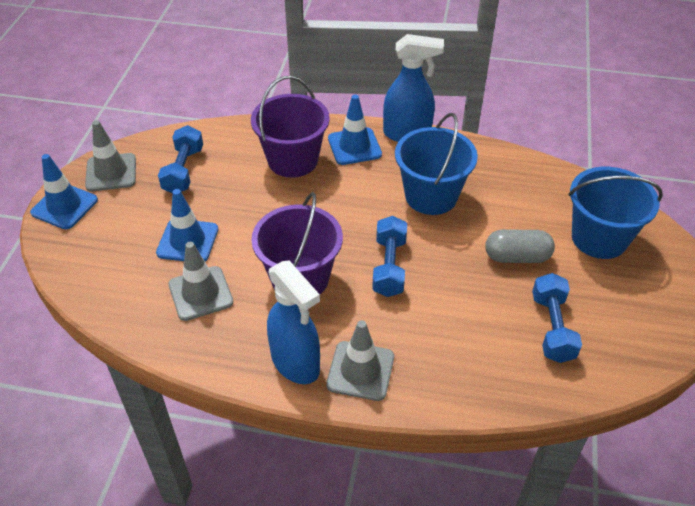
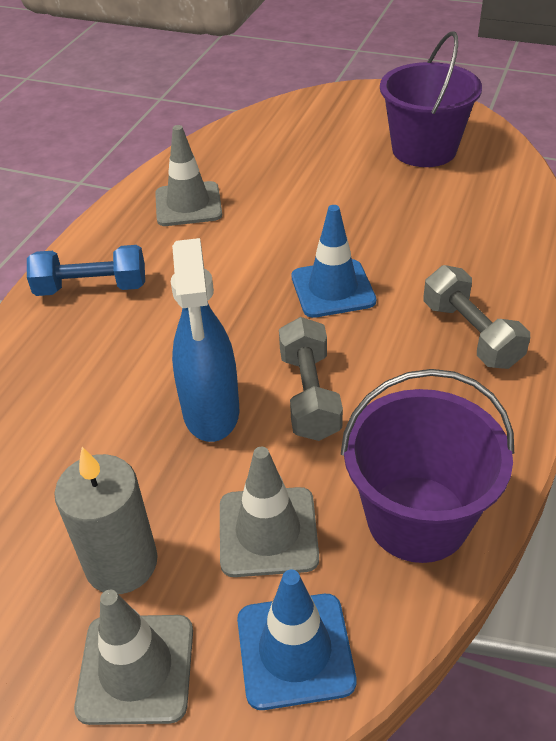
blue bucket: 2 -> 0
blue dumbbell: 3 -> 1
blue spray bottle: 2 -> 1
blue traffic cone: 3 -> 2
grey candle: 0 -> 1
grey capsule: 1 -> 0
grey dumbbell: 0 -> 2

